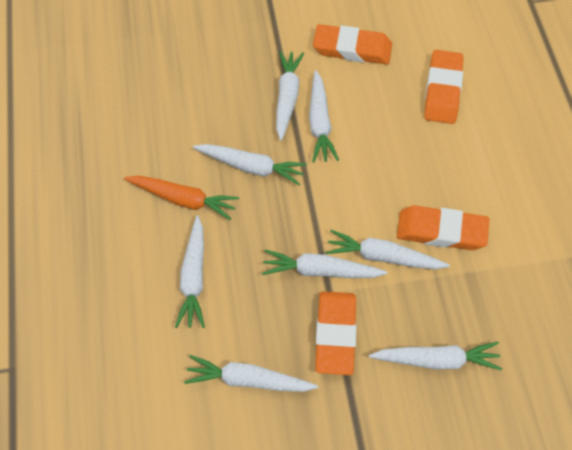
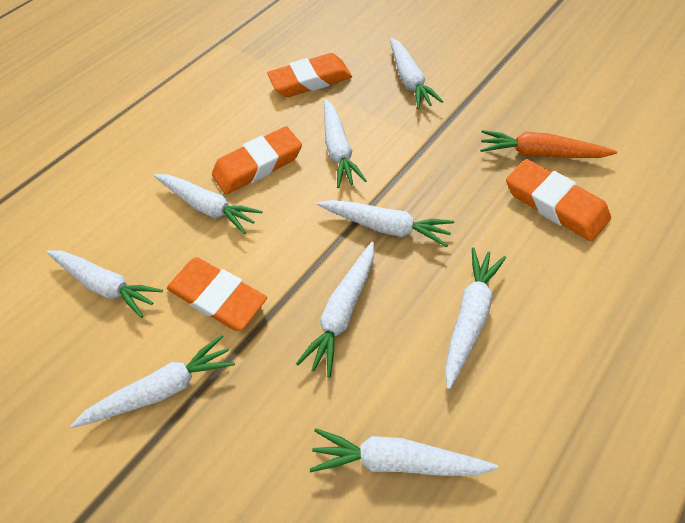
white carrot: 8 -> 9

